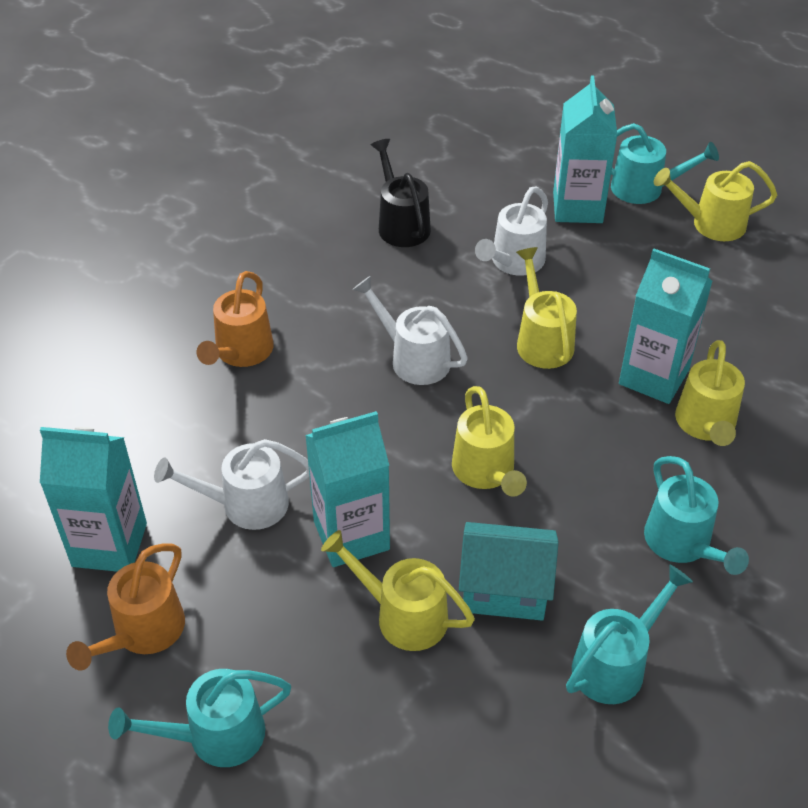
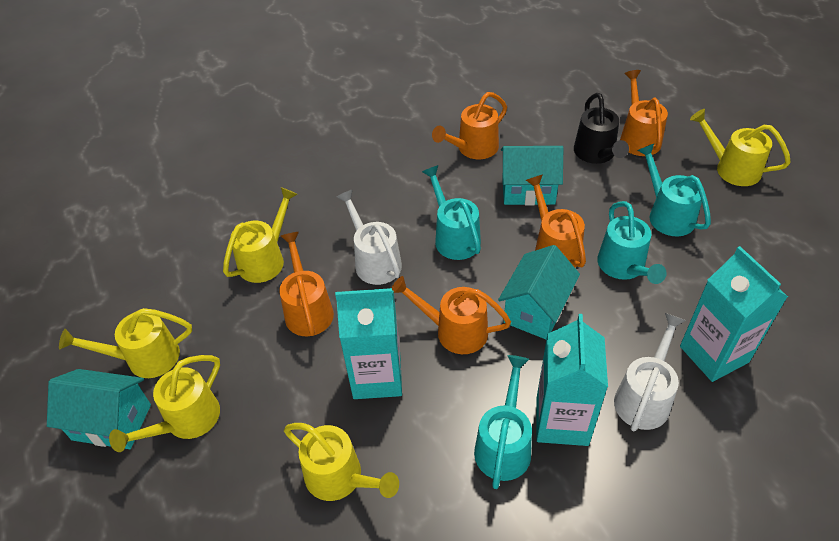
orange watering can: 2 -> 5
turquoise carton: 4 -> 3
turquoise house: 1 -> 3
white watering can: 3 -> 2

